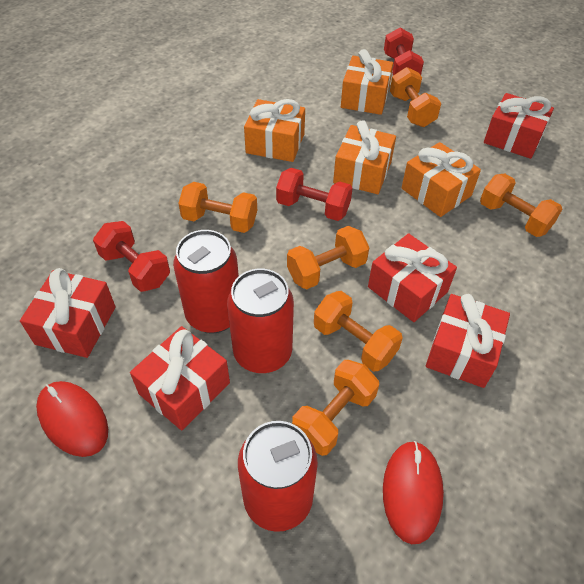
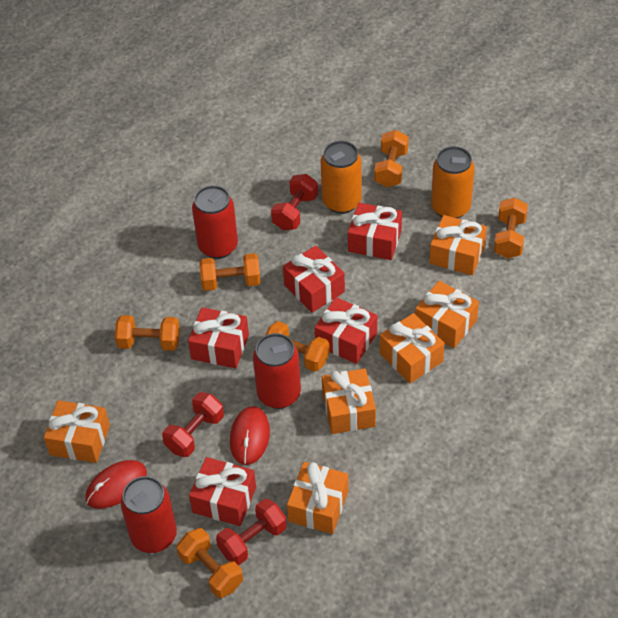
orange can: 0 -> 2
orange gift: 4 -> 6

